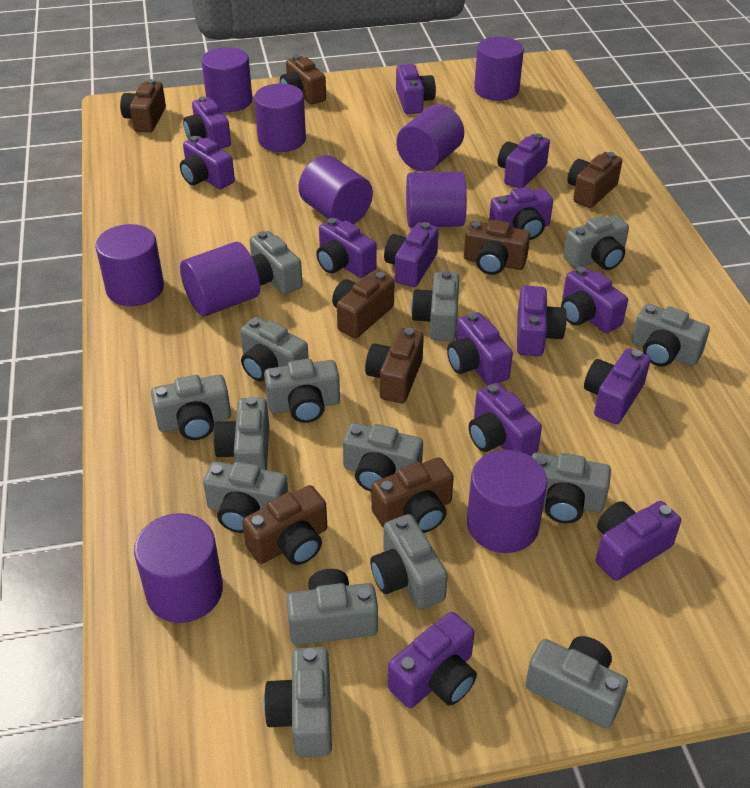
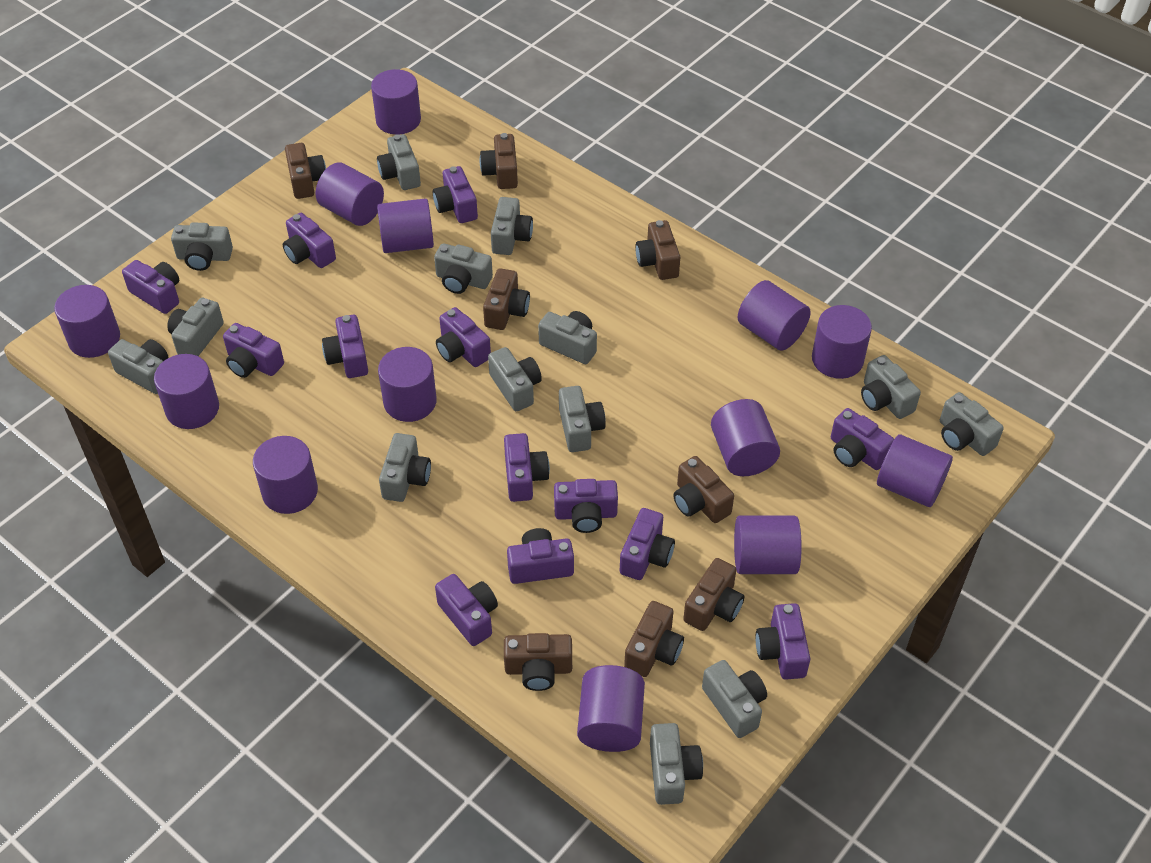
grey camera: 15 -> 14
purple camera: 14 -> 13
purple cylinder: 10 -> 13

